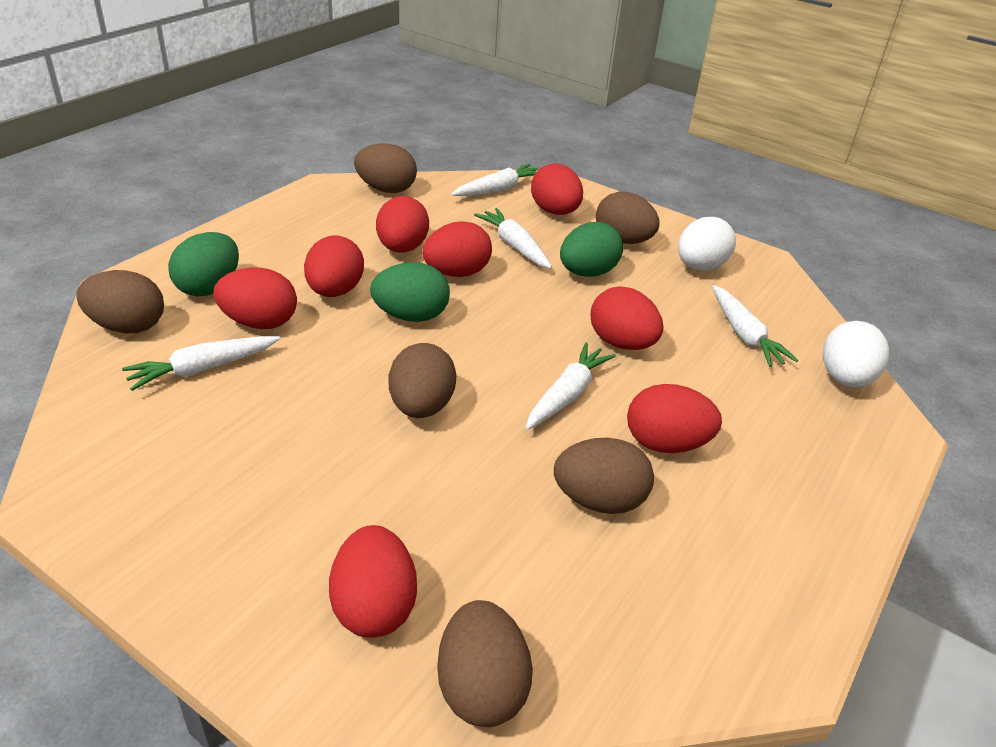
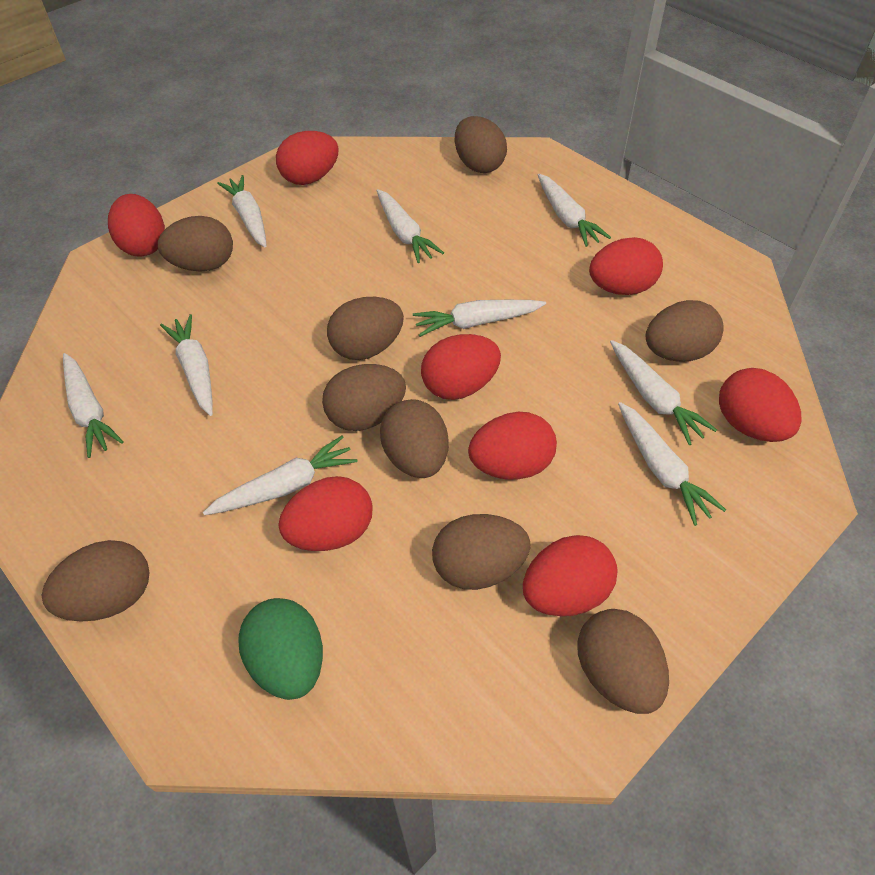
brown egg: 6 -> 9
green egg: 3 -> 1
white carrot: 5 -> 9
white egg: 2 -> 0

